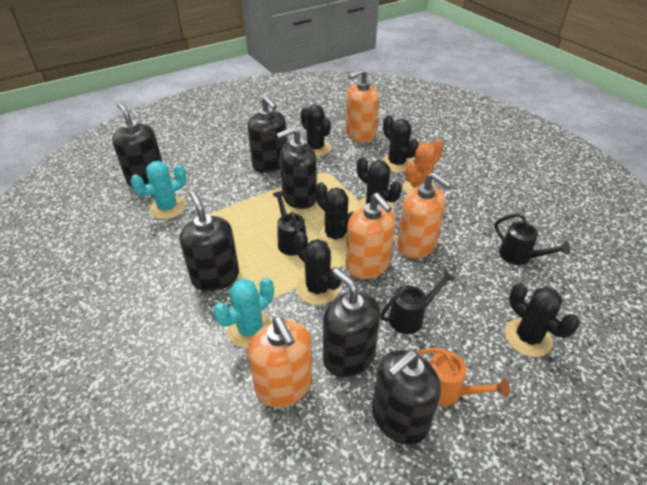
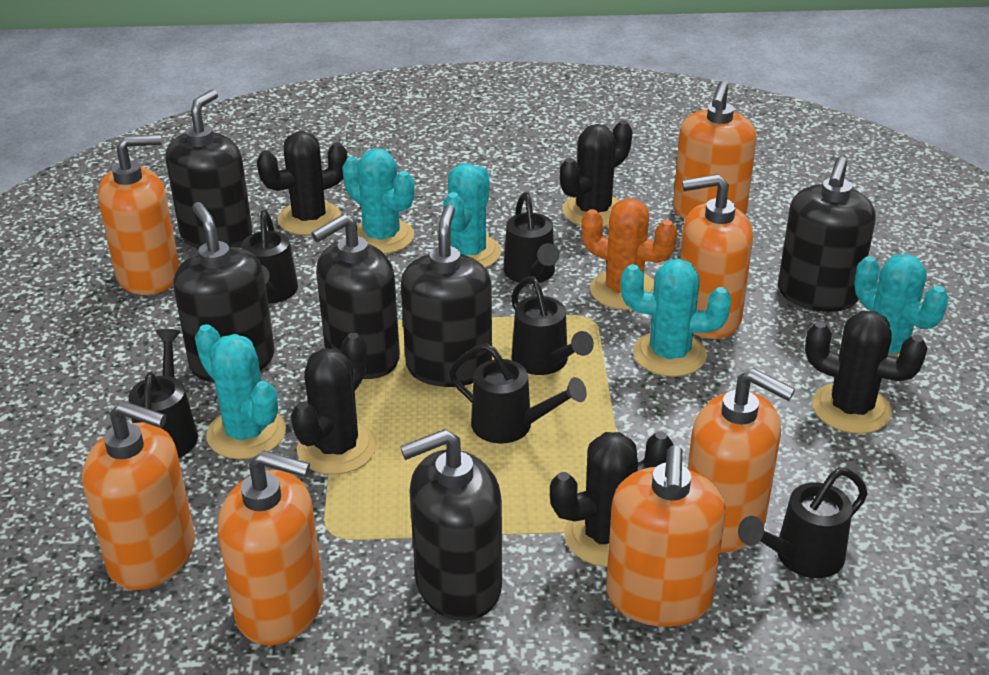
black cactus: 6 -> 5
black watering can: 3 -> 6
orange soap dispenser: 4 -> 7
orange watering can: 1 -> 0
turquoise cactus: 2 -> 5

